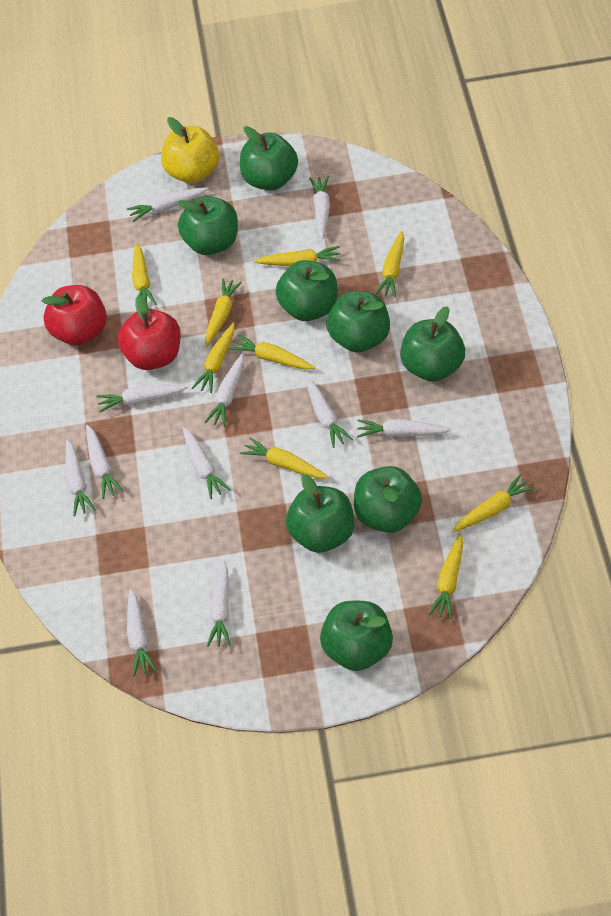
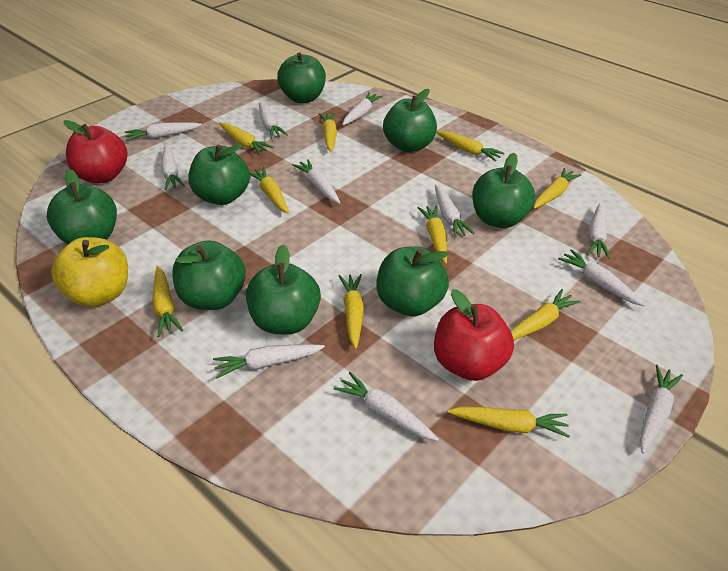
yellow carrot: 9 -> 10

